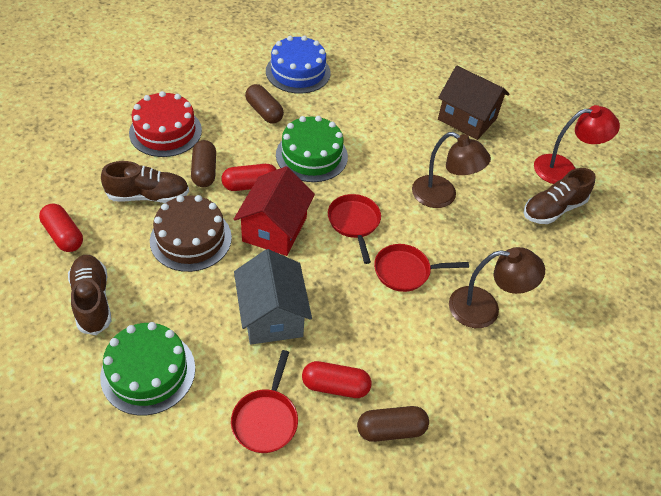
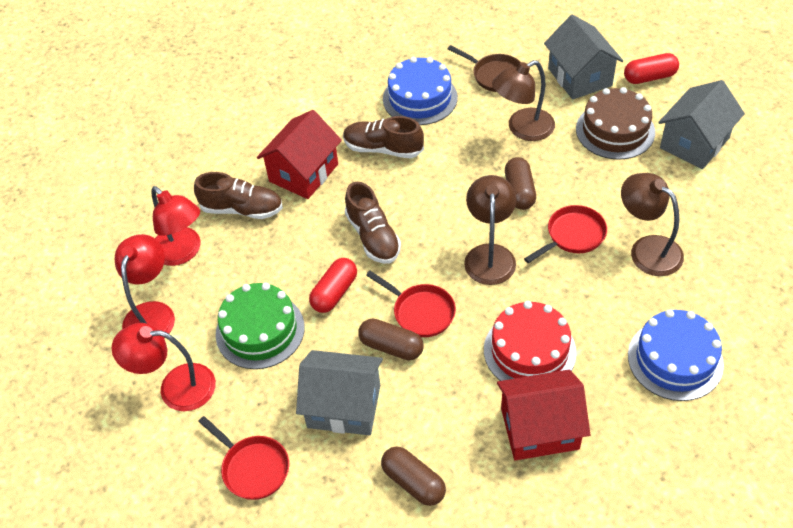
blue cake: 1 -> 2
brown house: 1 -> 0
brown lamp: 2 -> 3
brown pan: 0 -> 1
green cake: 2 -> 1
grey house: 1 -> 3
red capsule: 3 -> 2
red house: 1 -> 2
red lamp: 1 -> 3

